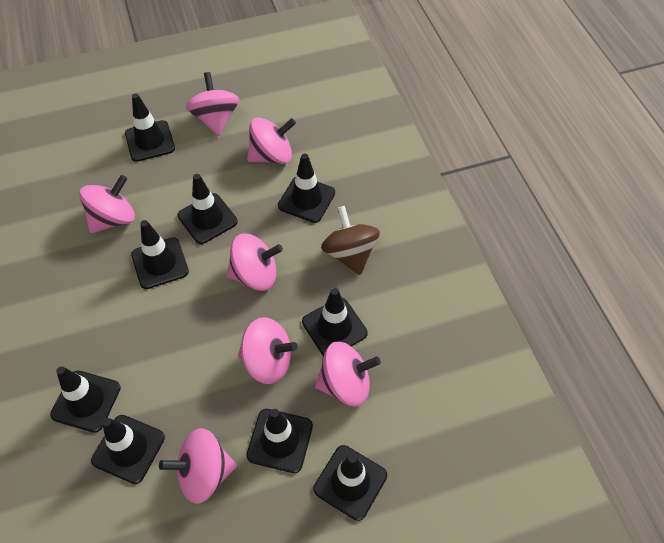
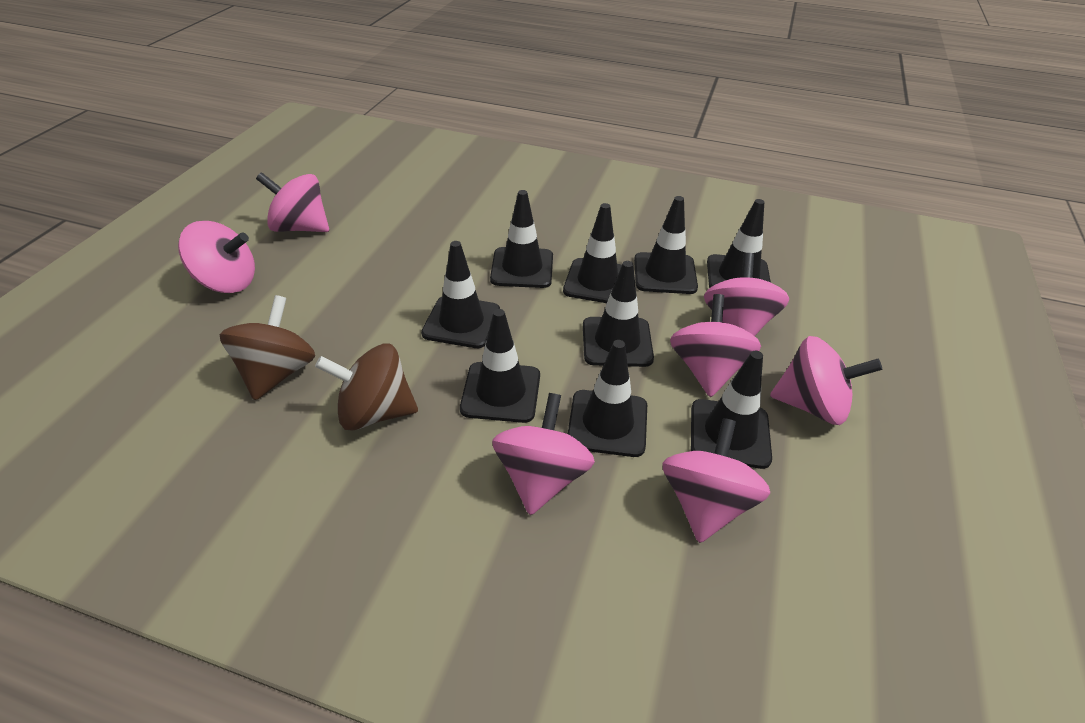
brown spinning top: 1 -> 2

